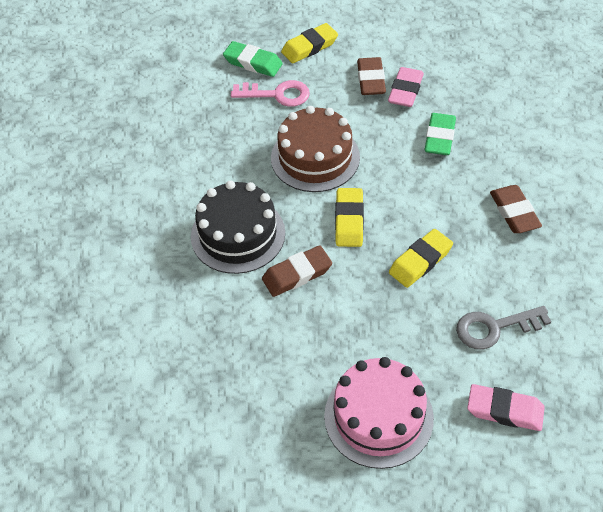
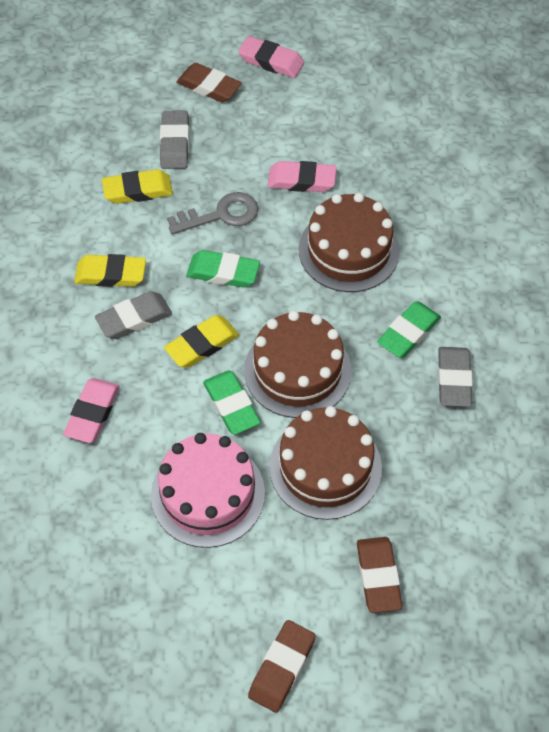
black cake: 1 -> 0
brown cake: 1 -> 3
green eraser: 2 -> 3
grey eraser: 0 -> 3
pink eraser: 2 -> 3
pink key: 1 -> 0

